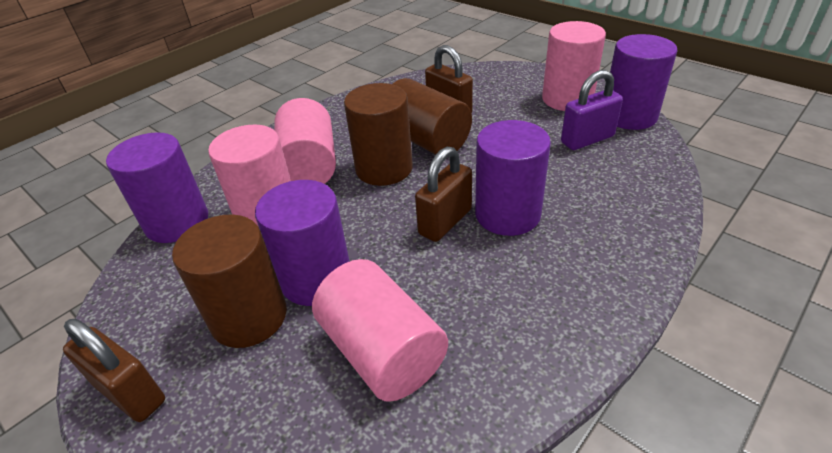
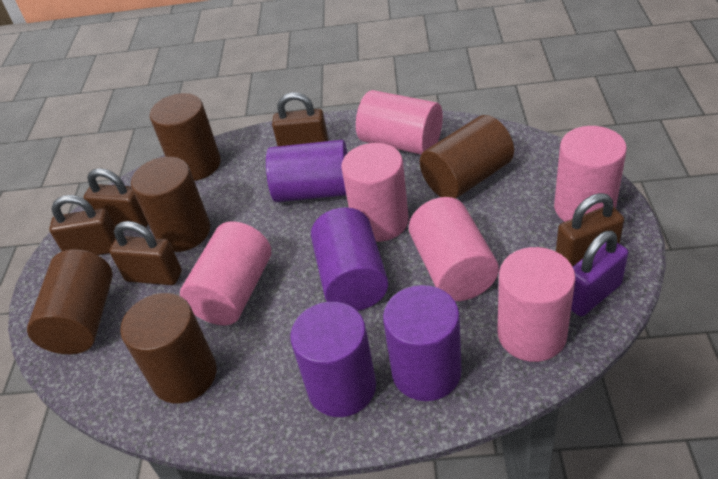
brown cylinder: 3 -> 5
brown padlock: 3 -> 5
pink cylinder: 4 -> 6

